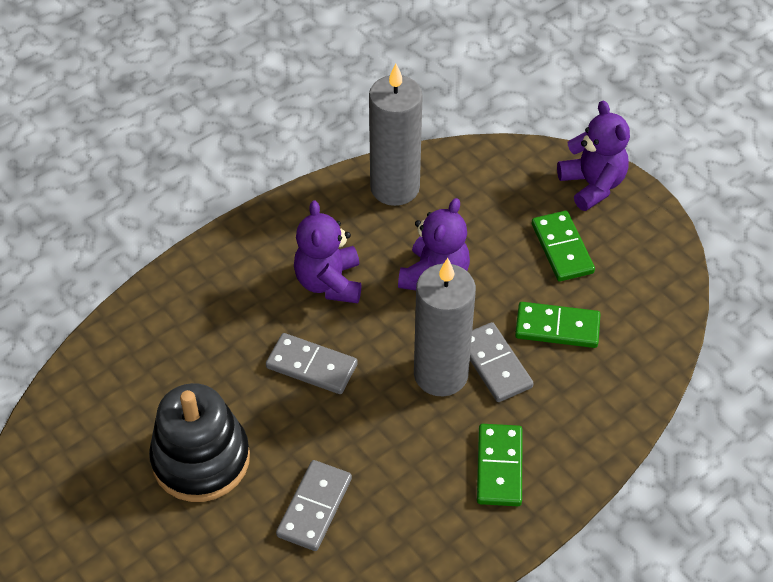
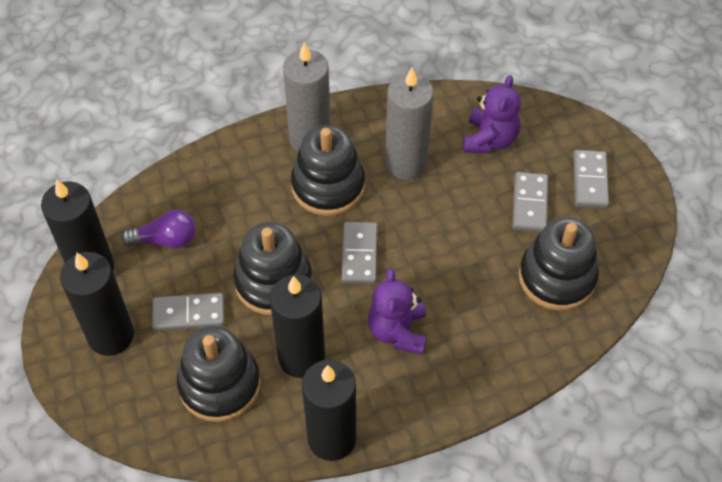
black candle: 0 -> 4
black stacking toy: 1 -> 4
green domino: 3 -> 0
grey domino: 3 -> 4
purple light bulb: 0 -> 1
purple teddy bear: 3 -> 2

